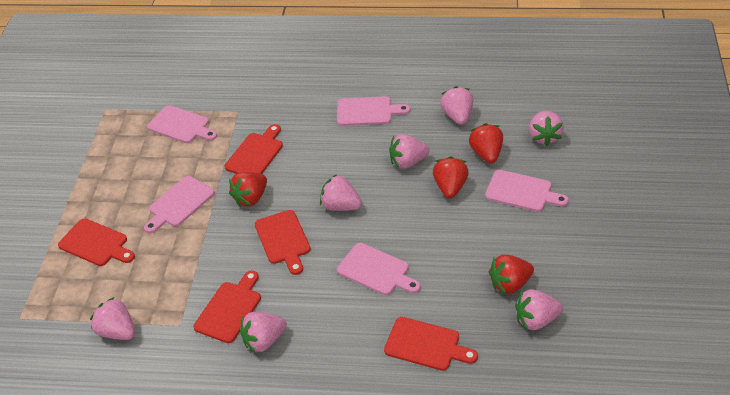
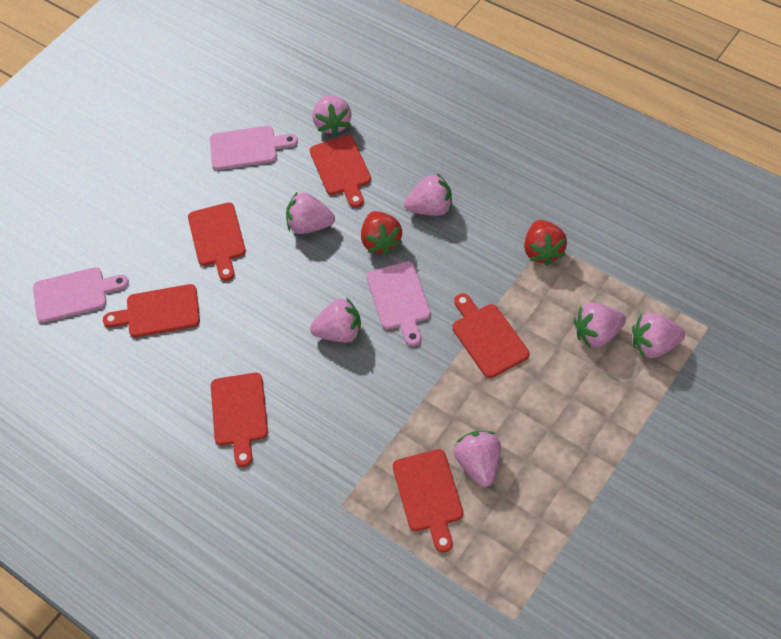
pink cutting board: 5 -> 3
red cutting board: 5 -> 6
red strawberry: 4 -> 2

